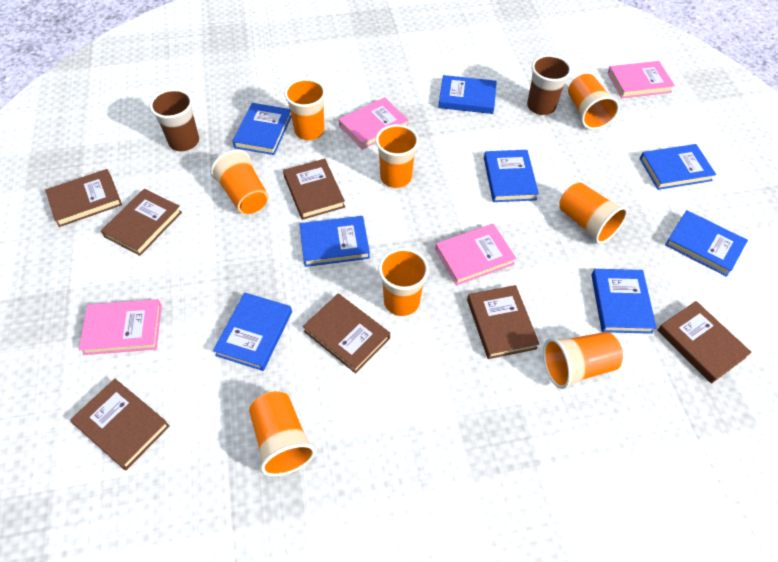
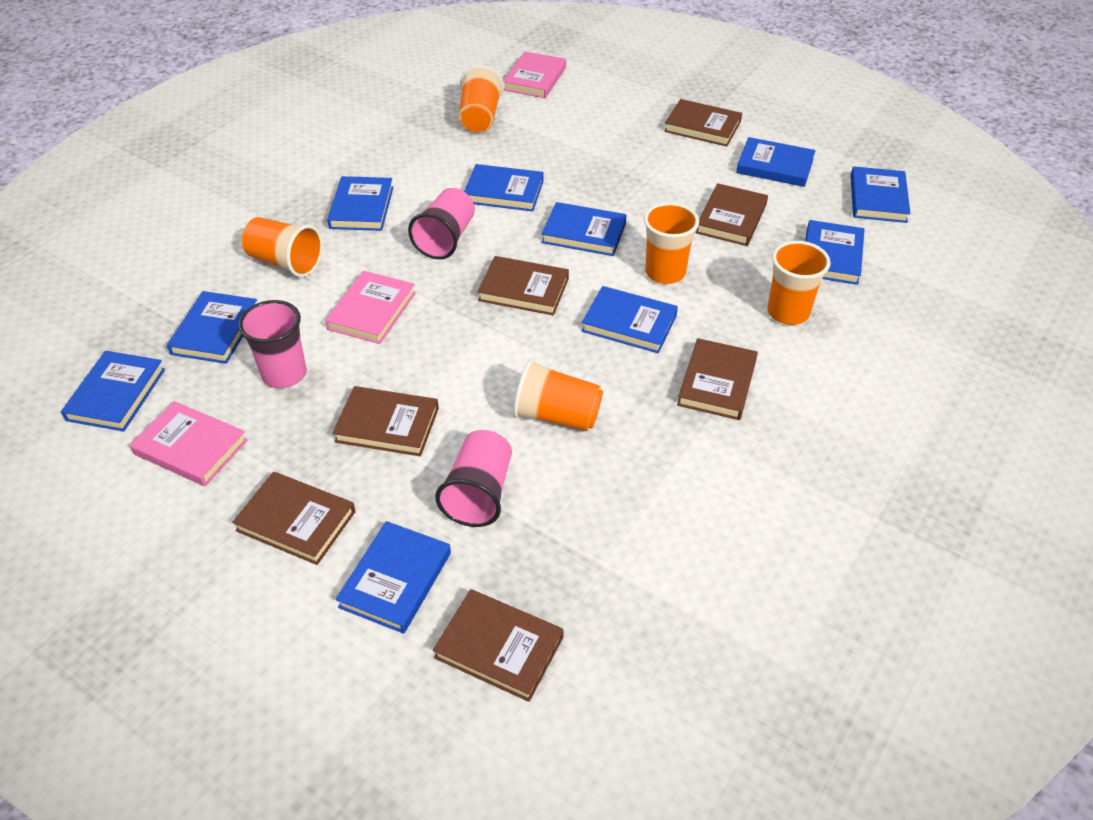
blue book: 8 -> 10
brown cup: 2 -> 0
orange cup: 8 -> 5
pink book: 4 -> 3
pink cup: 0 -> 3

